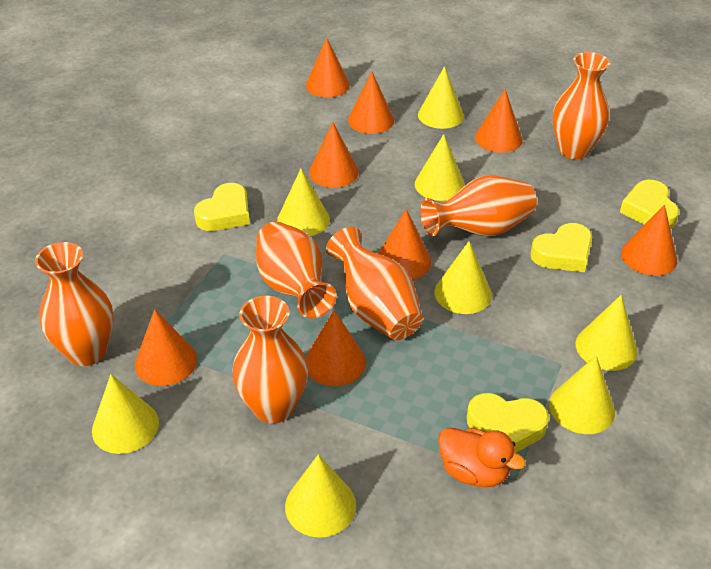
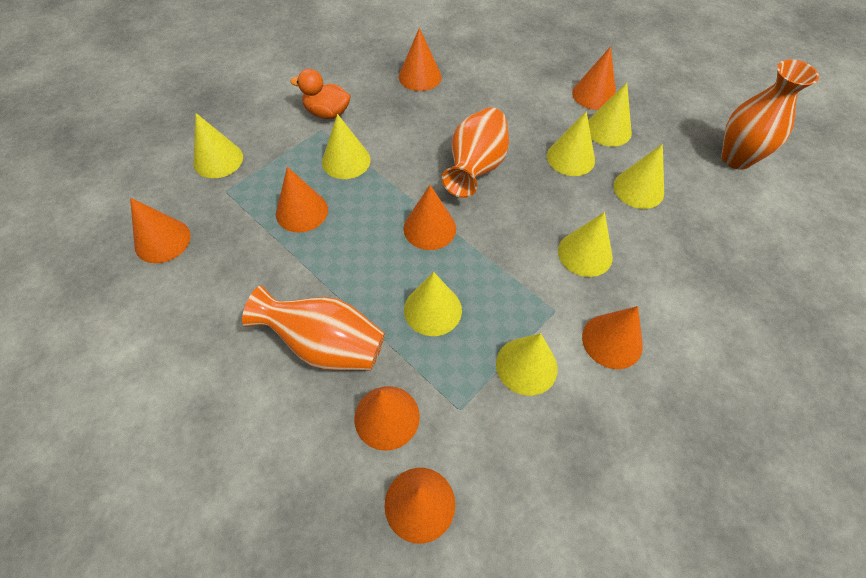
orange vase: 6 -> 3
yellow heart: 4 -> 0

